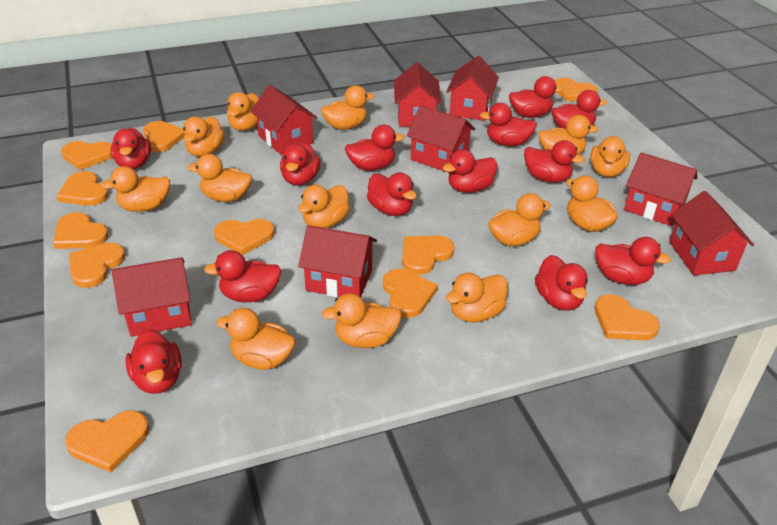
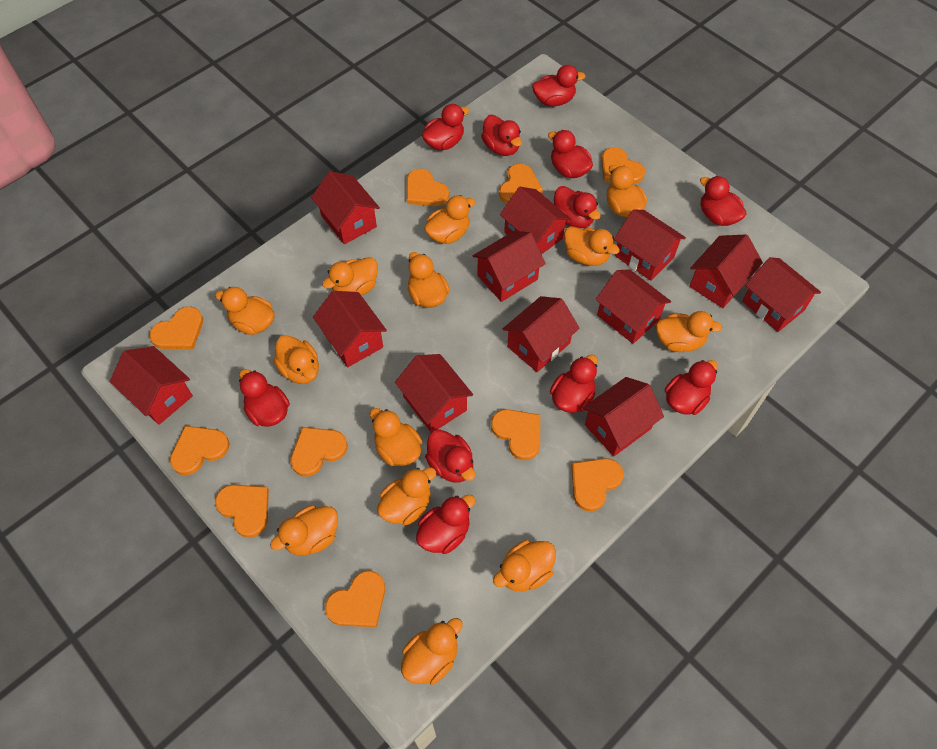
orange heart: 11 -> 10
red duck: 13 -> 11
red house: 8 -> 12

